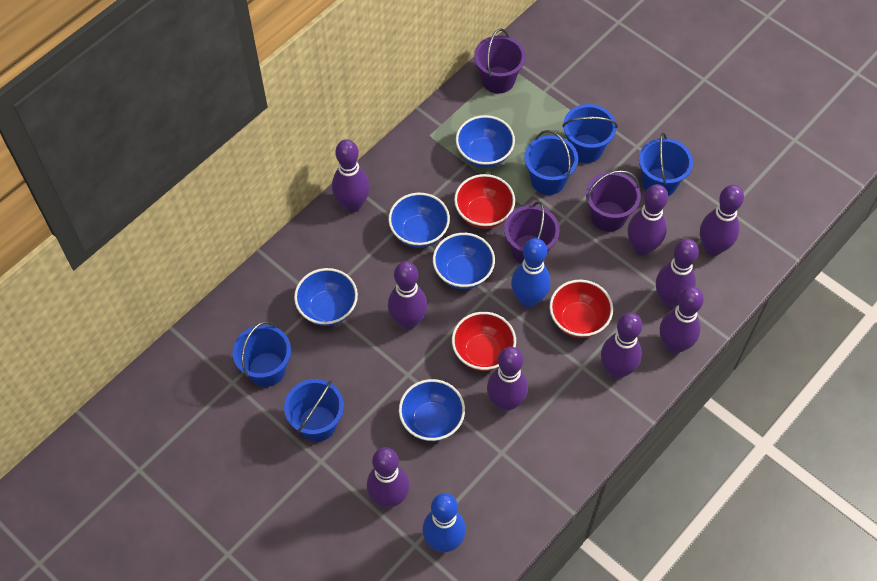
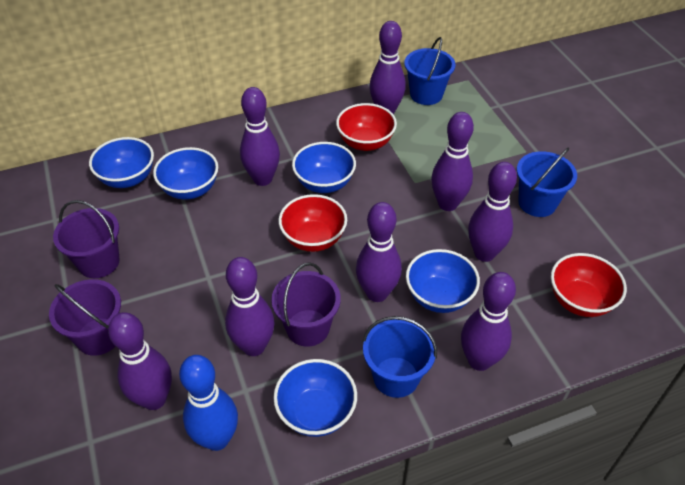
blue bowling pin: 2 -> 1
blue bucket: 5 -> 3
purple bowling pin: 9 -> 8

